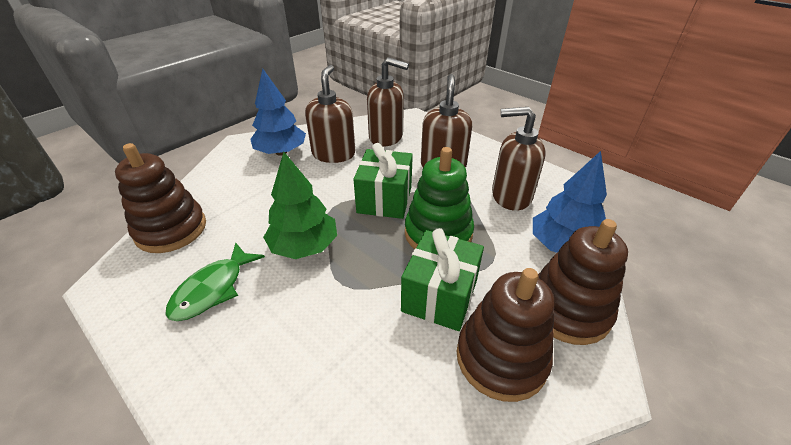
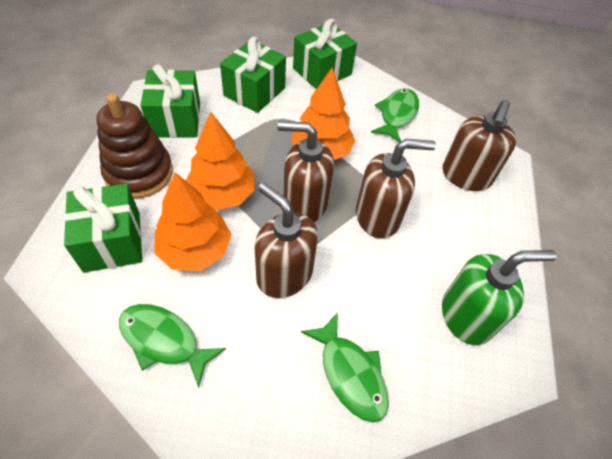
blue tree: 2 -> 0
brown stacking toy: 3 -> 1
green fish: 1 -> 3
green gift: 2 -> 4
green soap dispenser: 0 -> 1
green stacking toy: 1 -> 0
green tree: 1 -> 0
orange tree: 0 -> 3

